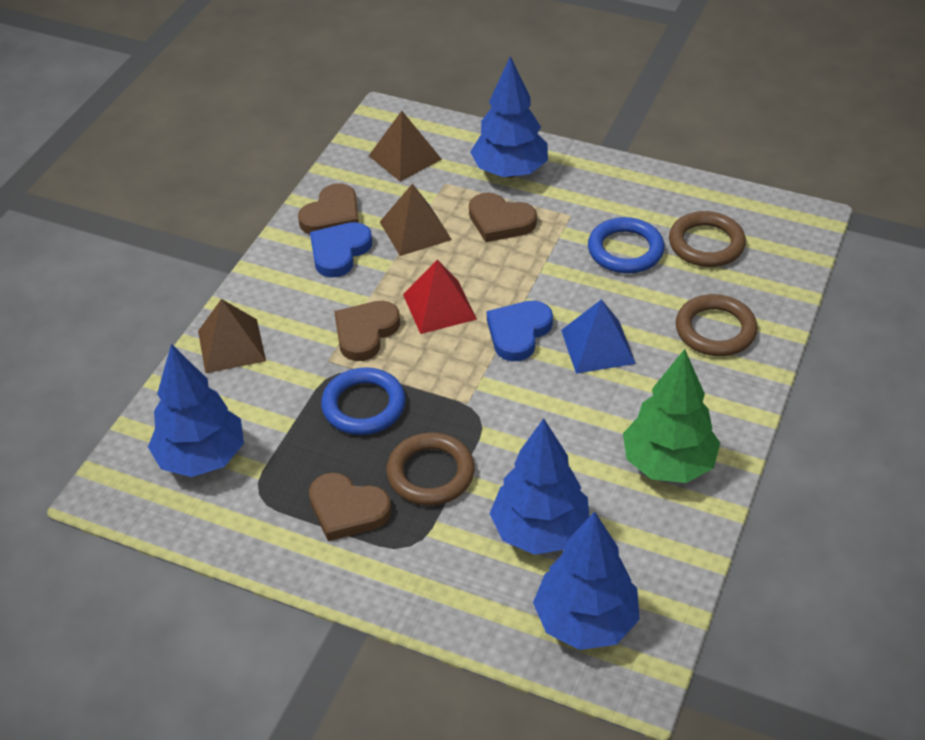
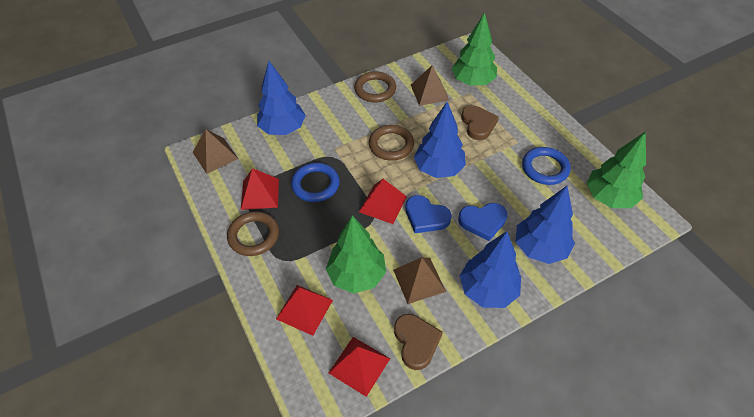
blue pyramid: 1 -> 0
brown heart: 4 -> 2
green tree: 1 -> 3
red pyramid: 1 -> 4

